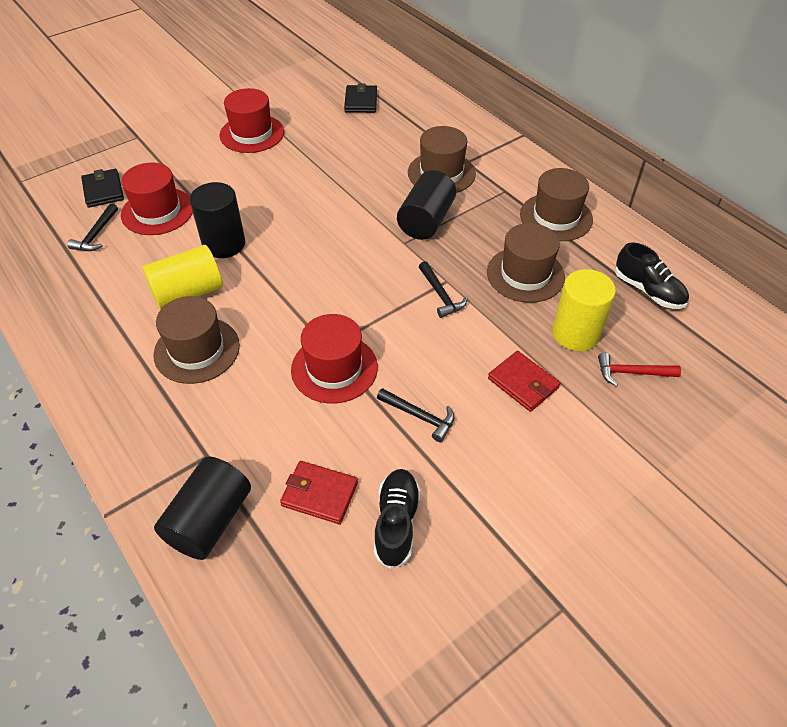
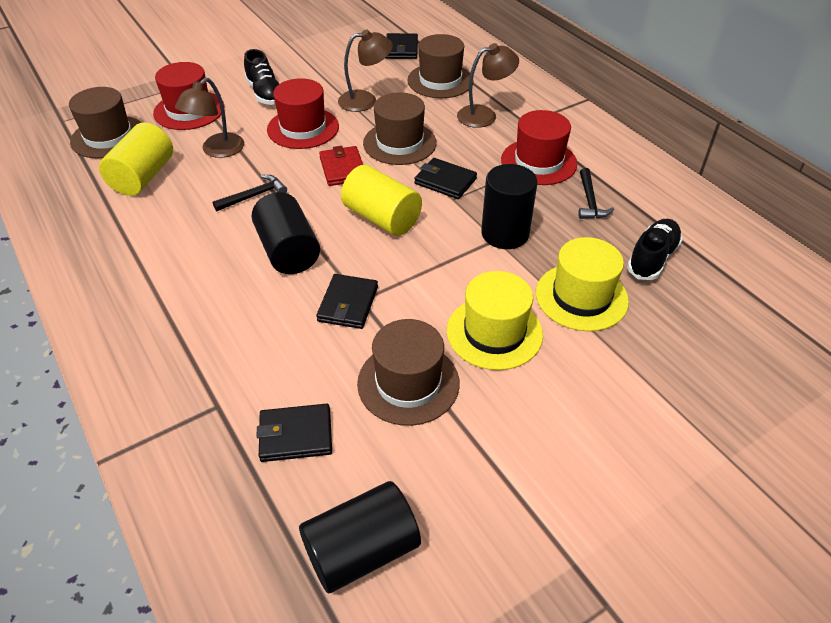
black hammer: 3 -> 2
black wallet: 2 -> 4
brown lamp: 0 -> 3
red hammer: 1 -> 0
red wallet: 2 -> 1
yellow hat: 0 -> 2

